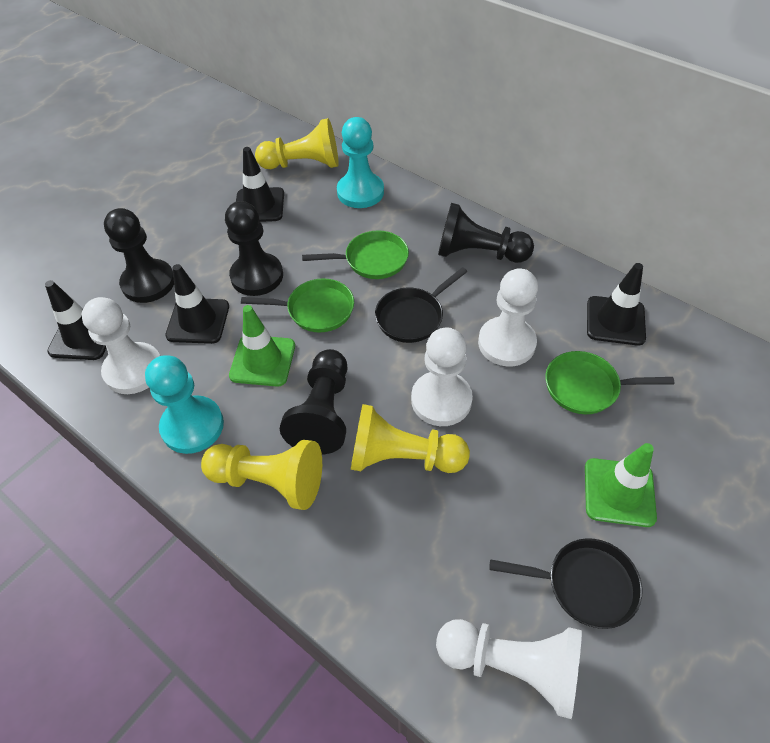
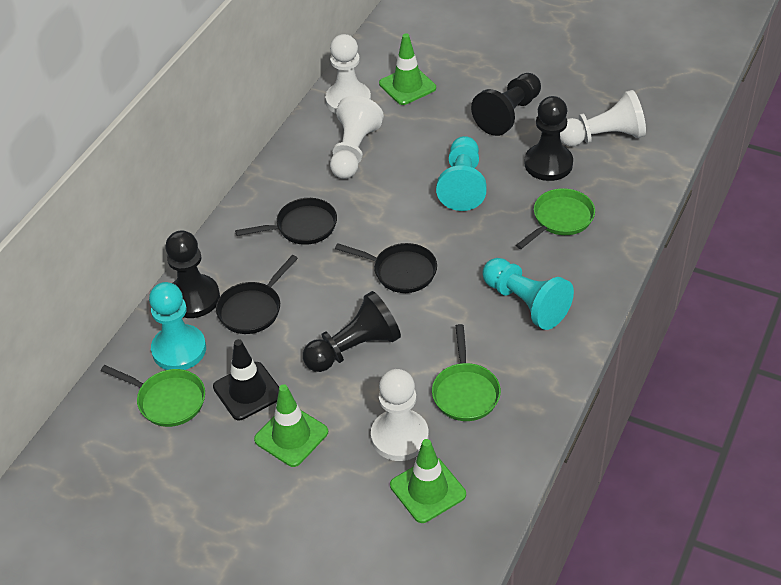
black pan: 2 -> 3
black traffic cone: 4 -> 1
green traffic cone: 2 -> 3
turquoise pawn: 2 -> 3
yellow pawn: 3 -> 0

